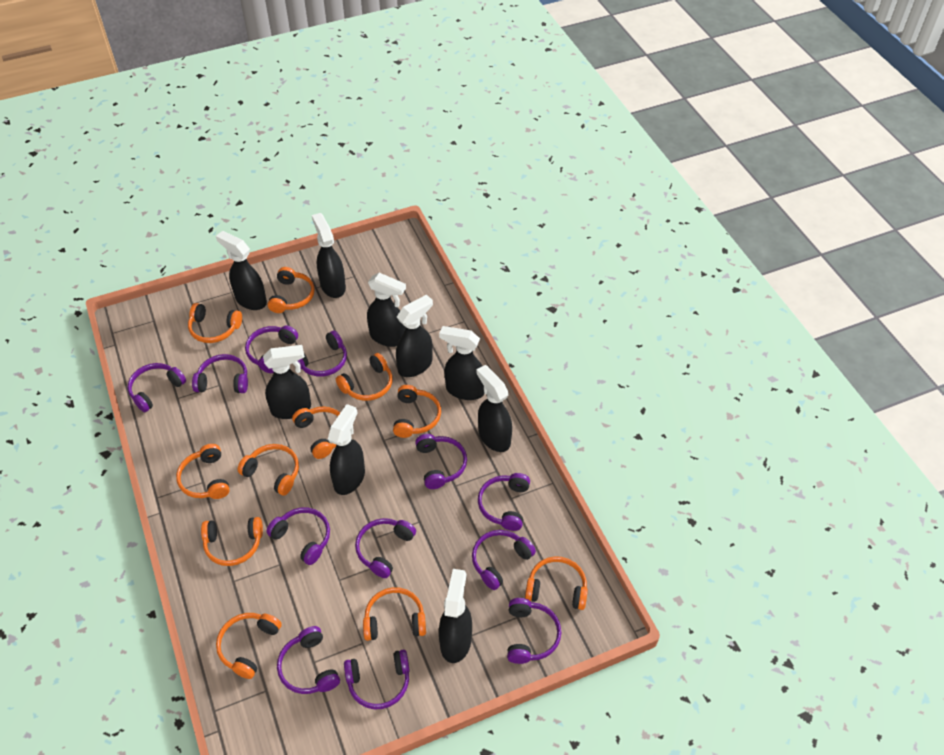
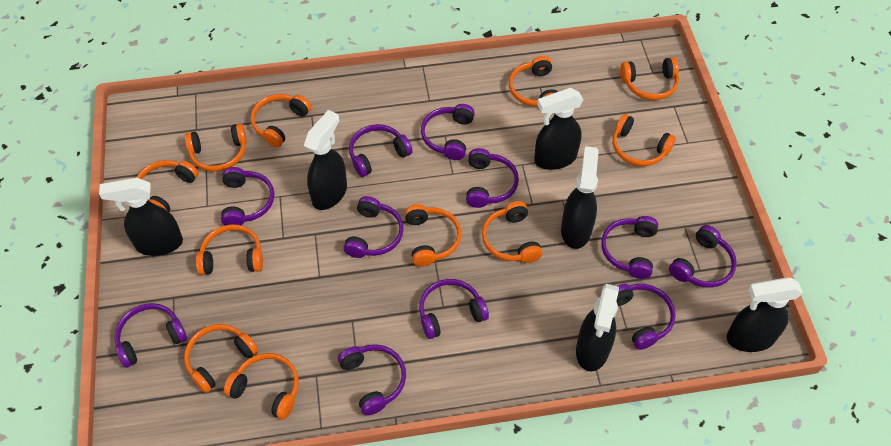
black spray bottle: 9 -> 6
purple headphones: 12 -> 11

